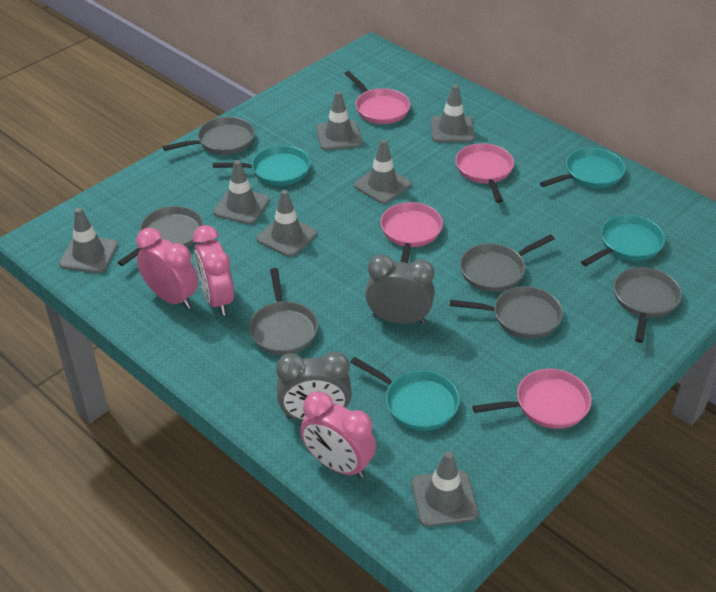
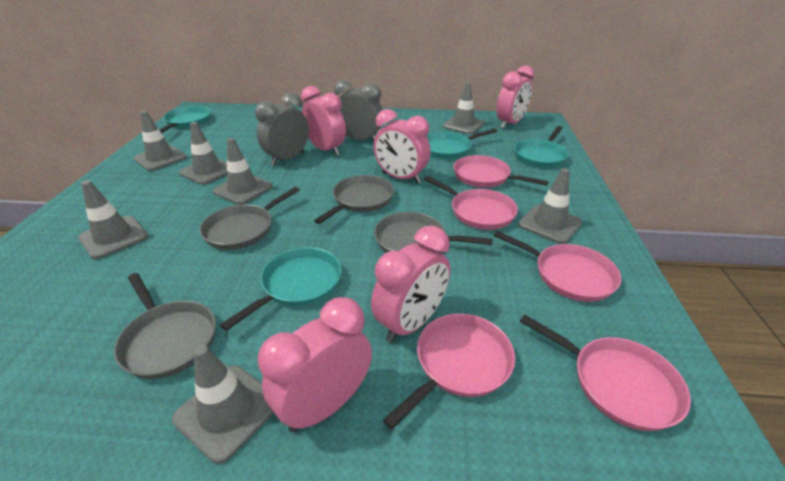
grey pan: 6 -> 4
pink clock: 3 -> 5
pink pan: 4 -> 5

